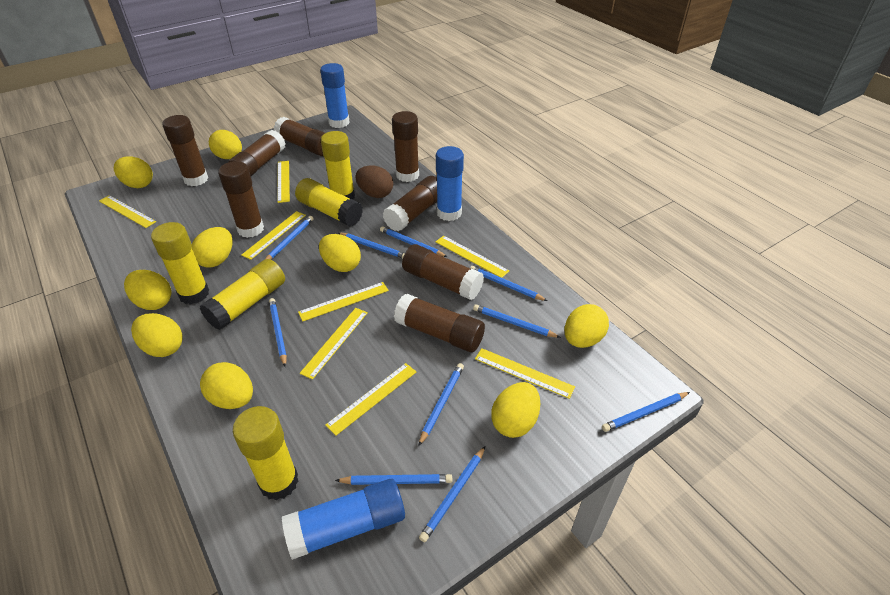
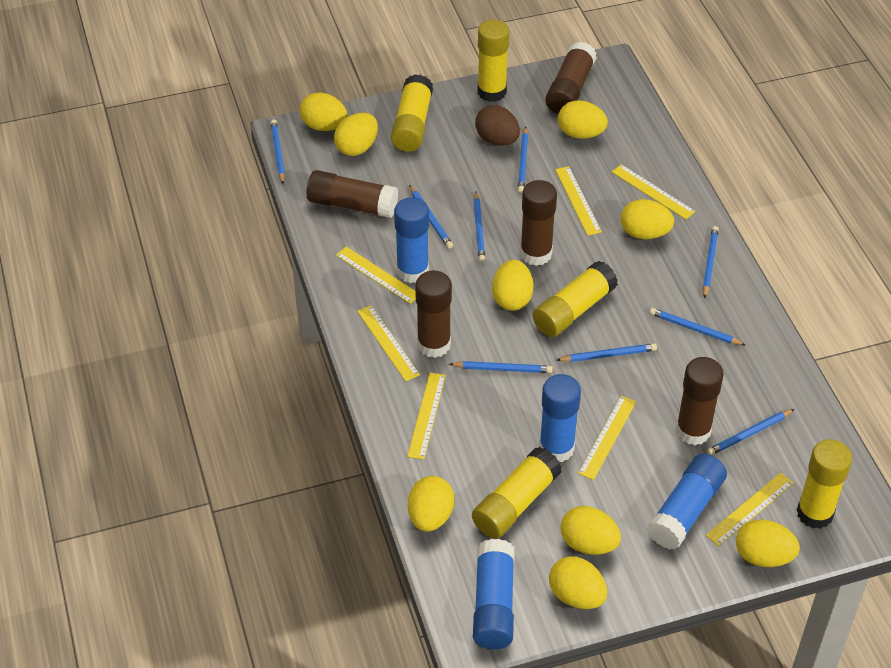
blue glue stick: 3 -> 4
blue pencil: 10 -> 9
brown glue stick: 8 -> 5
yellow ruler: 8 -> 7

